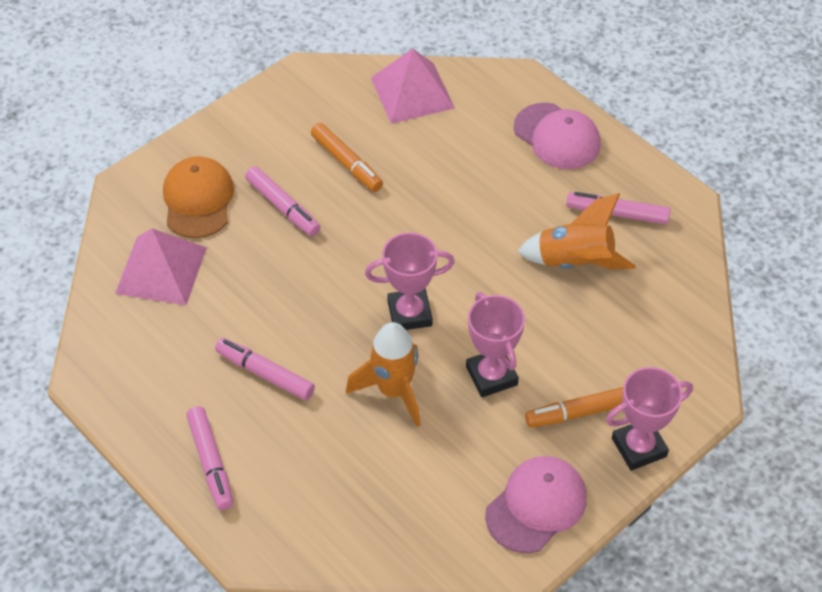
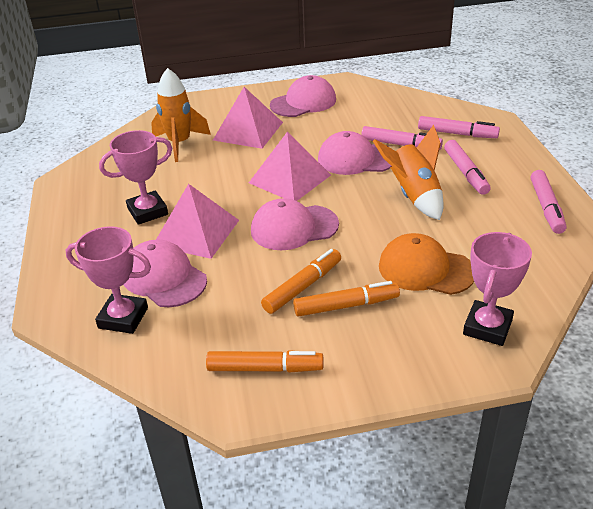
orange marker: 2 -> 3
pink cap: 2 -> 4
pink pyramid: 2 -> 3

